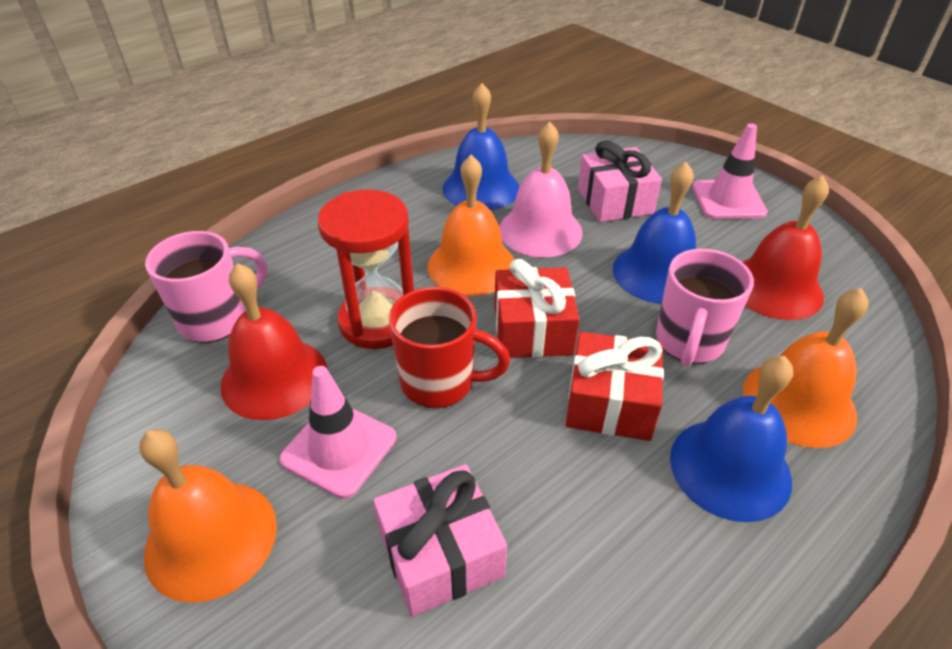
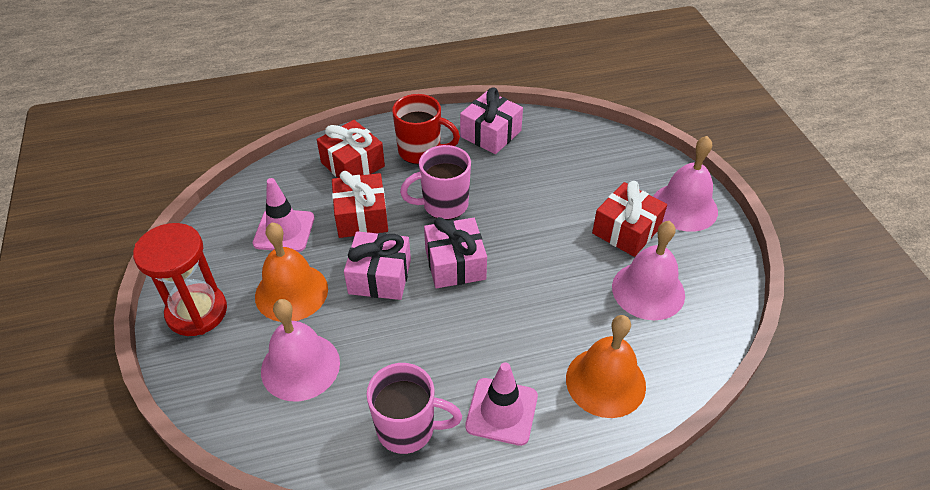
blue bell: 3 -> 0
orange bell: 3 -> 2
pink bell: 1 -> 3
pink gift: 2 -> 3
red bell: 2 -> 0
red gift: 2 -> 3

